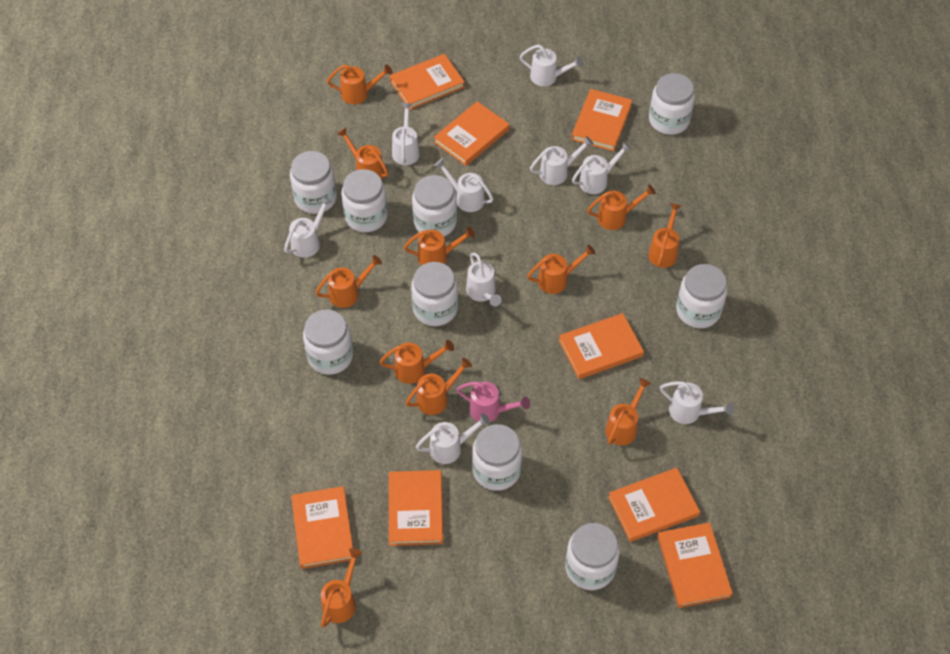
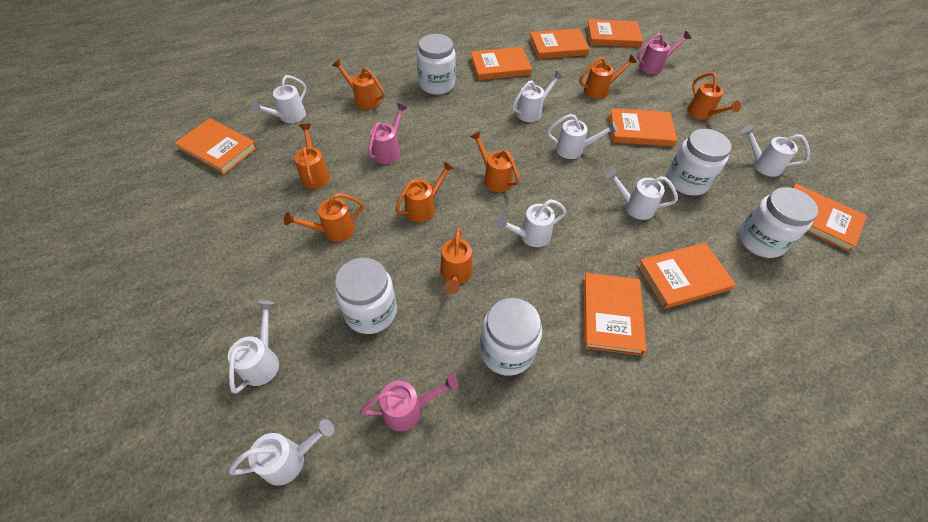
orange watering can: 11 -> 8
pink watering can: 1 -> 3
white jar: 9 -> 5
white watering can: 9 -> 8

